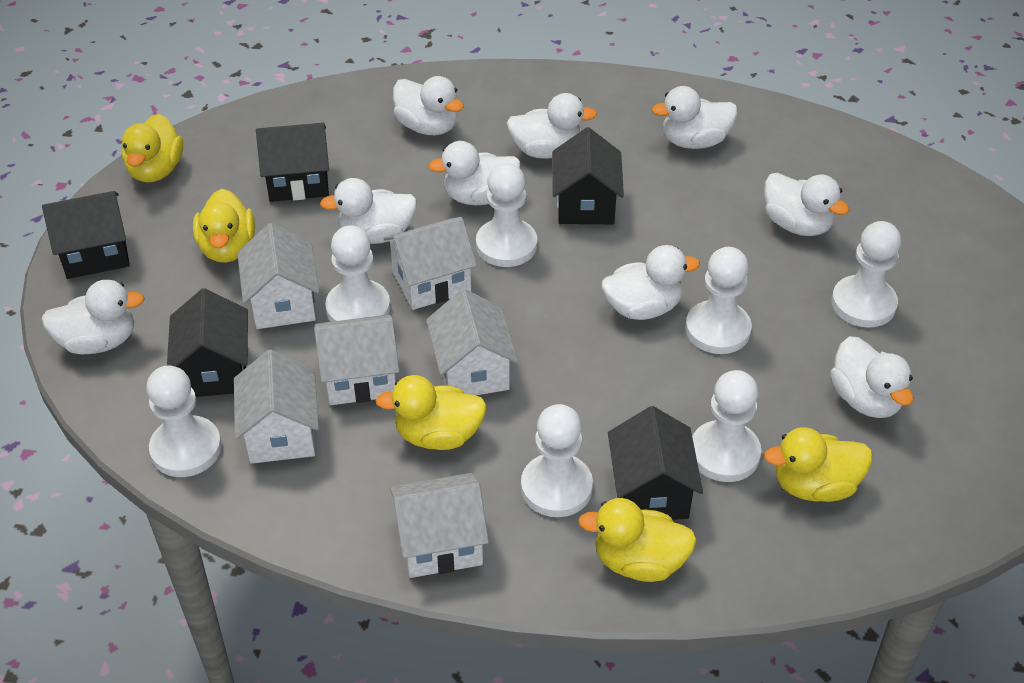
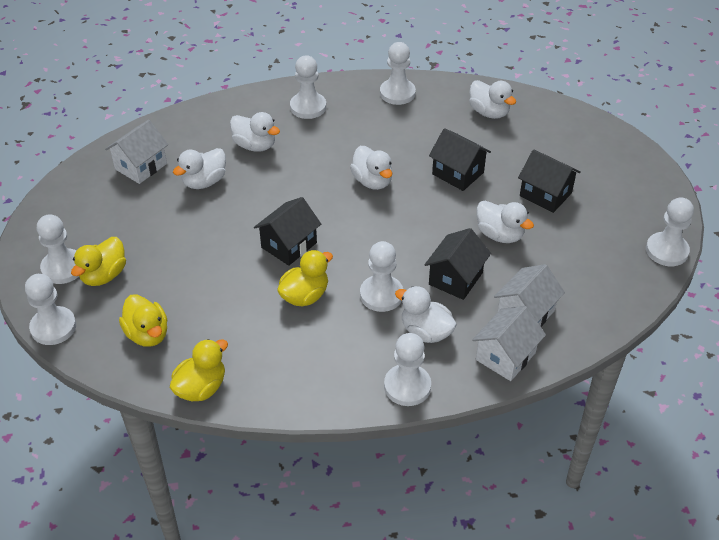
black house: 5 -> 4
white duck: 9 -> 6
white house: 6 -> 3
yellow duck: 5 -> 4

